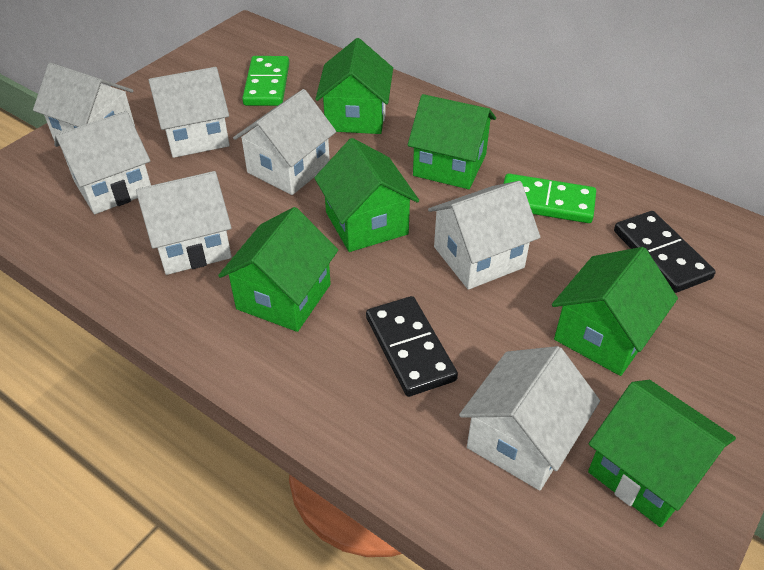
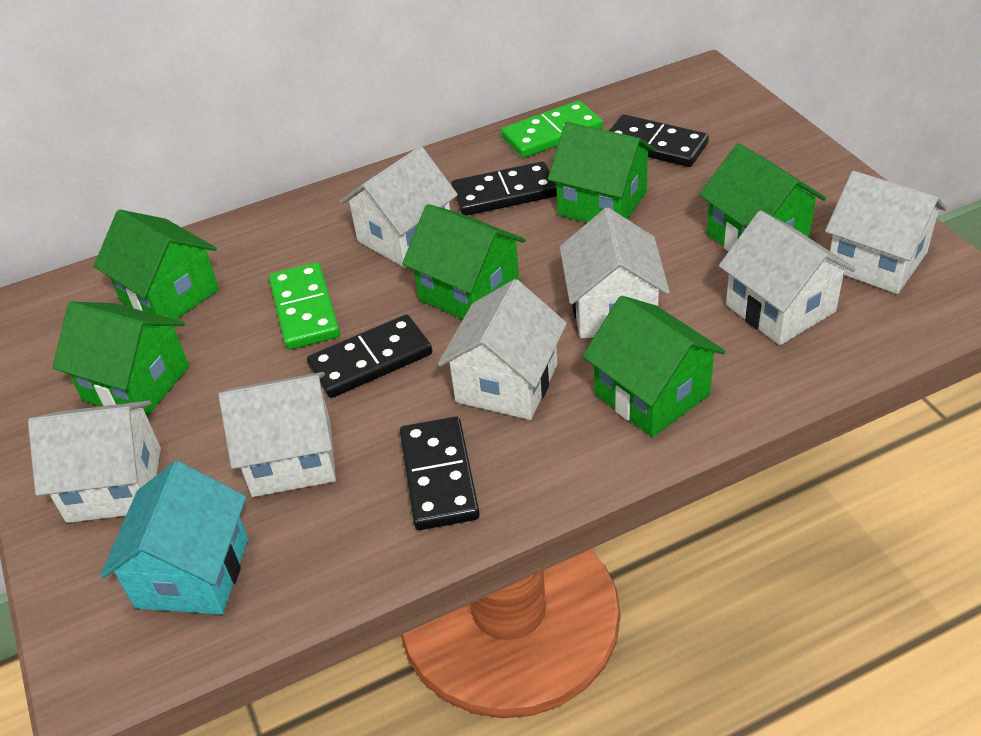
black domino: 2 -> 4
turquoise house: 0 -> 1

